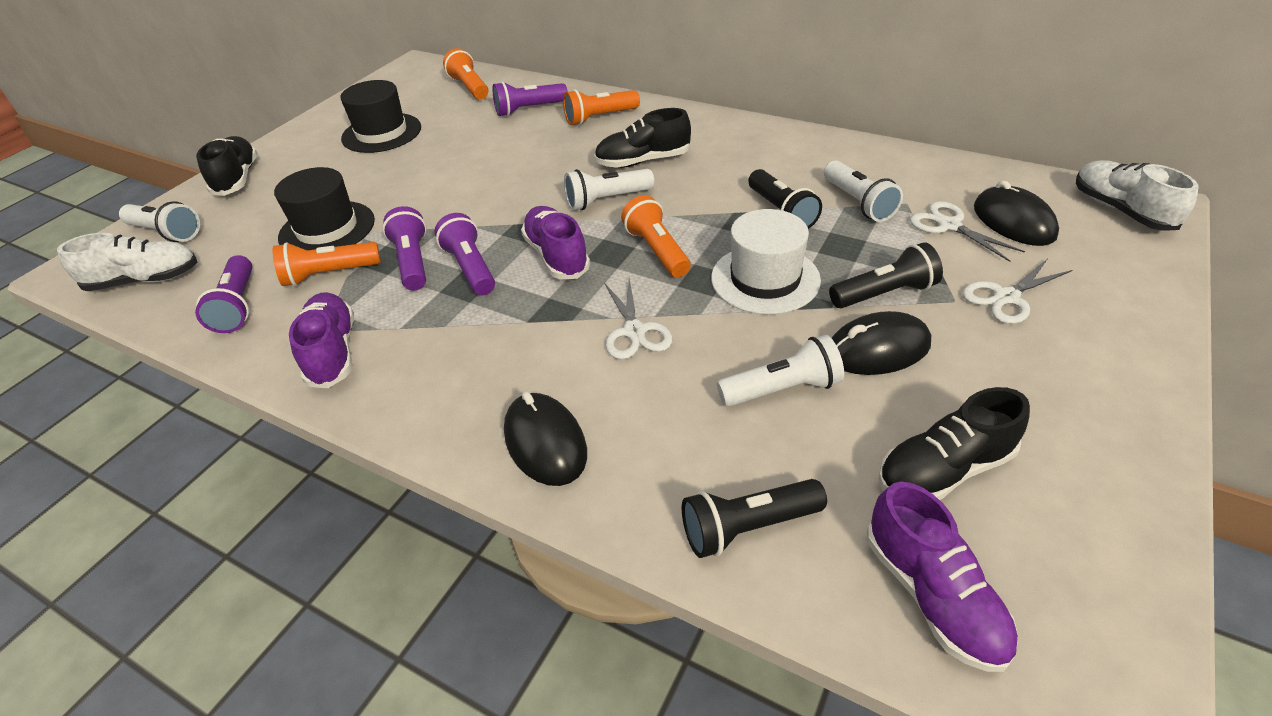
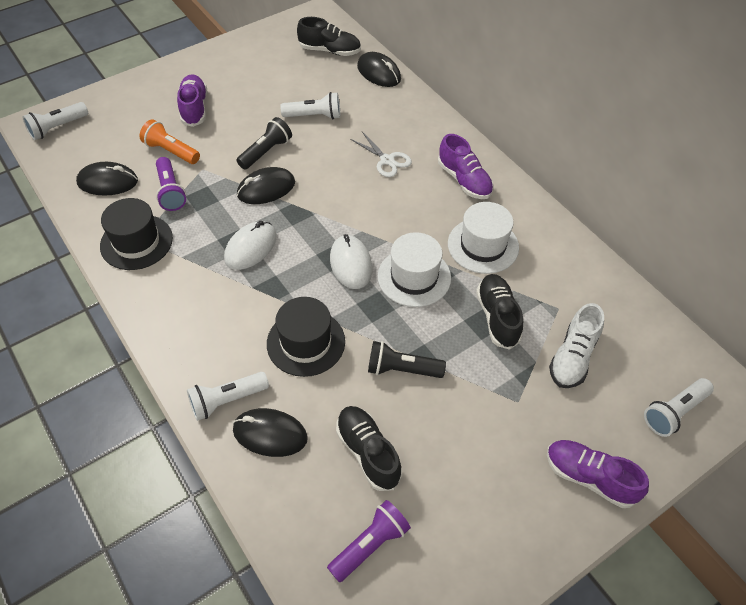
black flashlight: 3 -> 2
black mouse: 3 -> 4
orange flashlight: 4 -> 1
purple flashlight: 4 -> 2
white hat: 1 -> 2
white mouse: 0 -> 2
white scissors: 3 -> 1
white shoe: 2 -> 1

